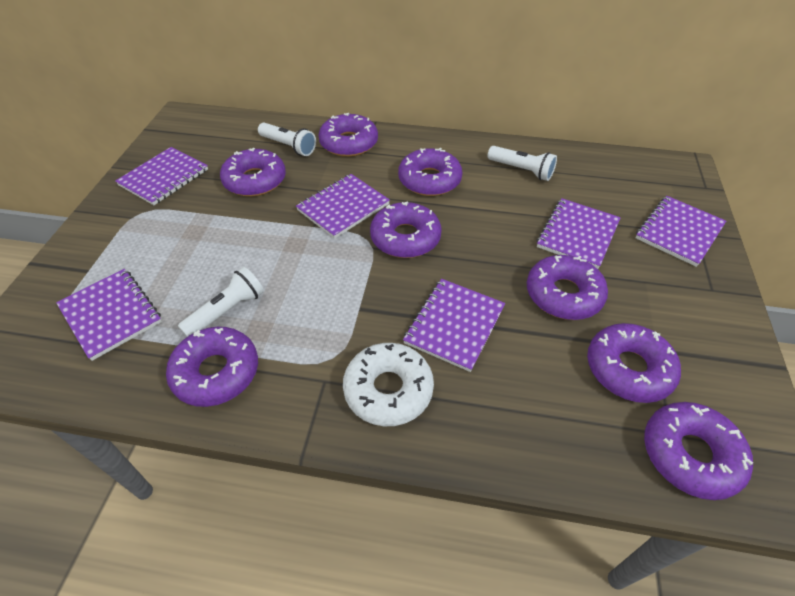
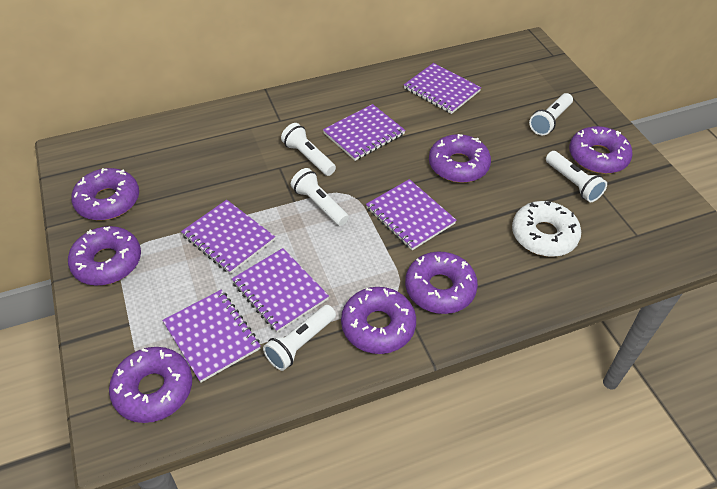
purple donut: 8 -> 7
white flashlight: 3 -> 5

